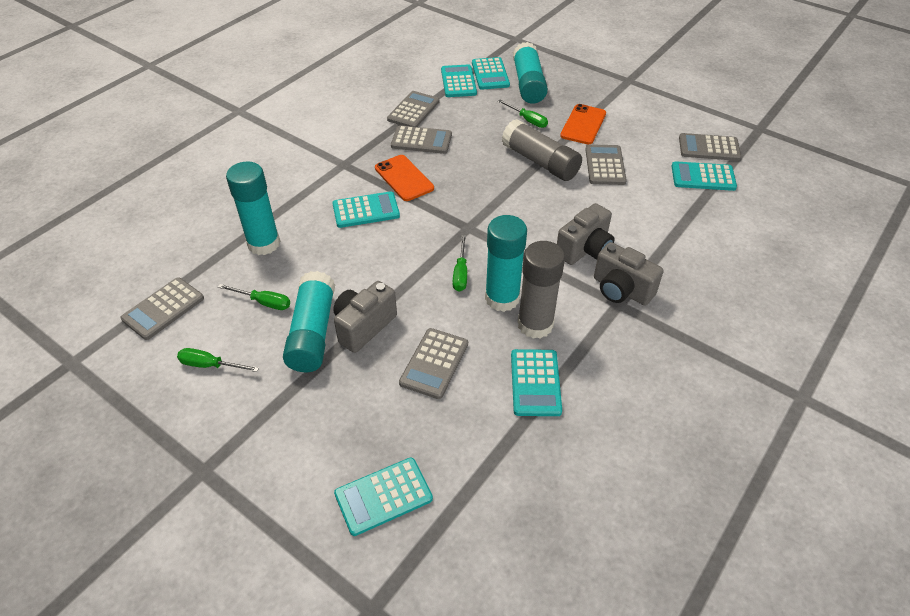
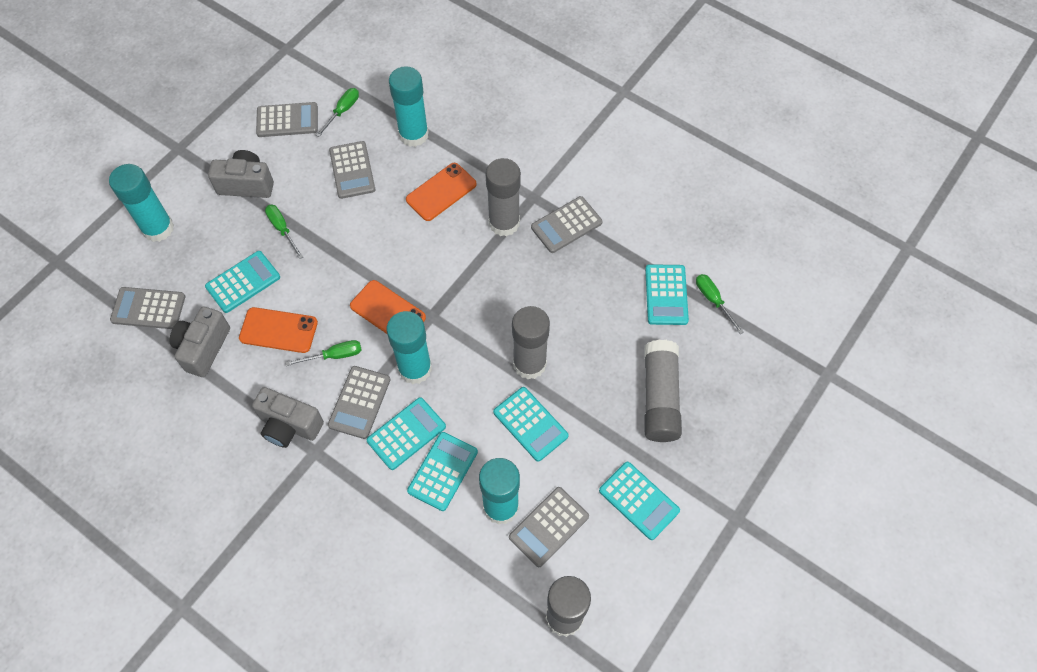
grey glue stick: 2 -> 4
orange phone: 2 -> 3

